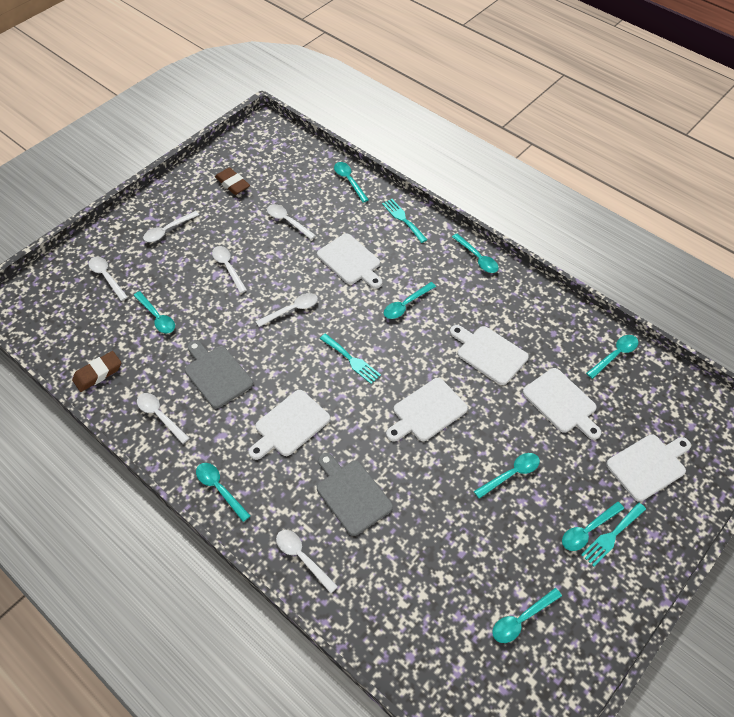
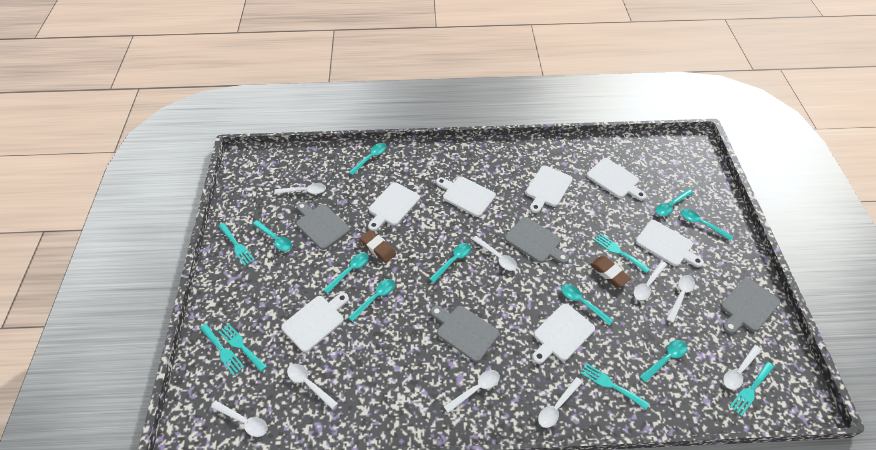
grey cutting board: 2 -> 4
turquoise fork: 3 -> 6
white cutting board: 6 -> 7
white spoon: 7 -> 9

